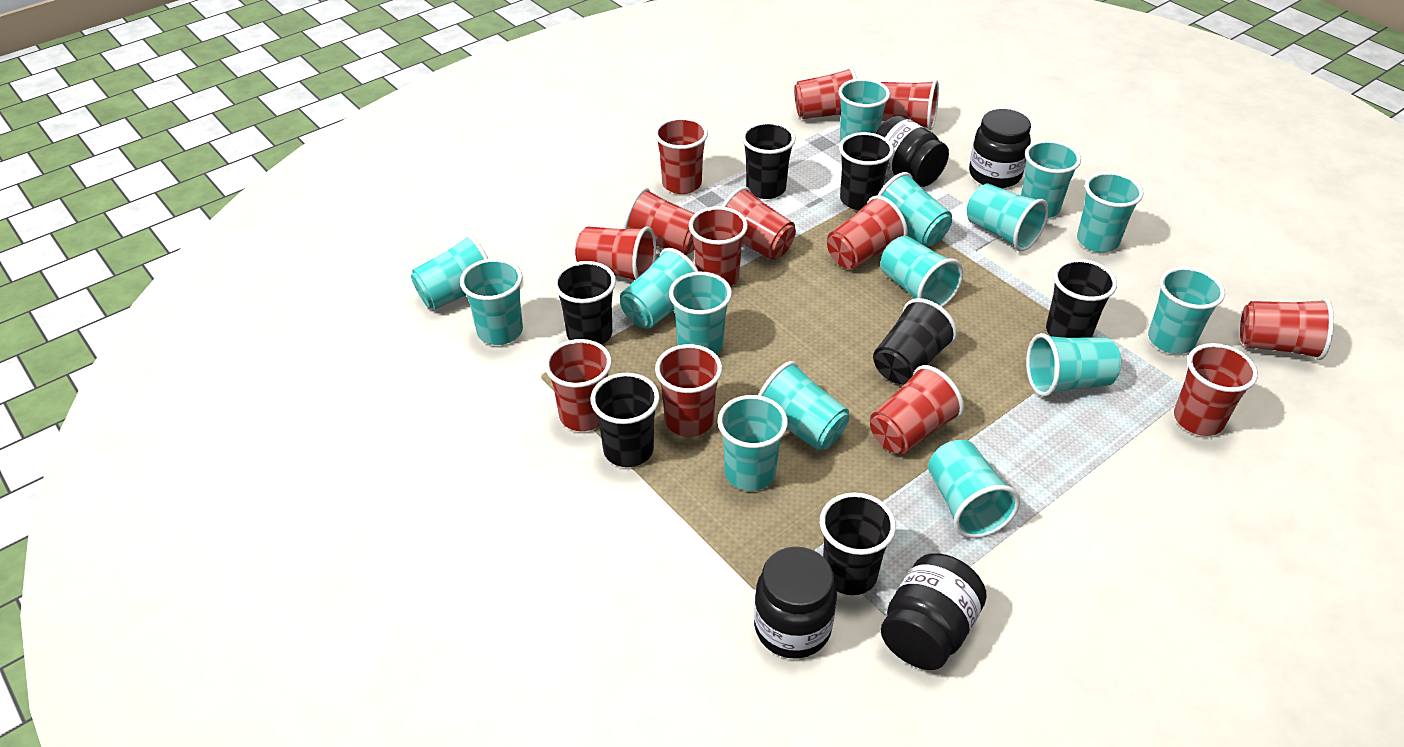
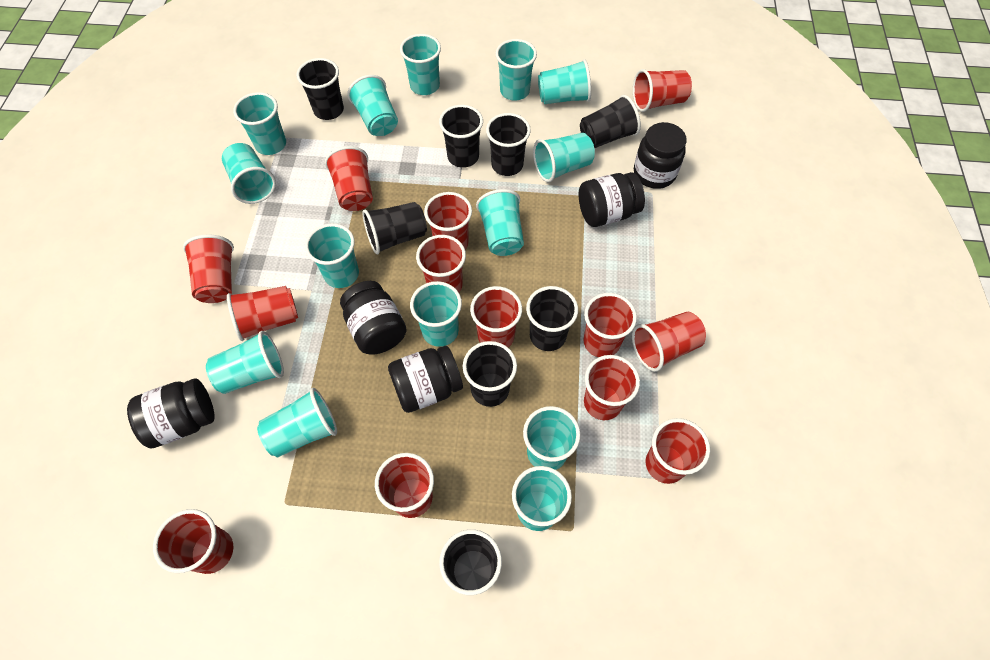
black cup: 7 -> 8
black jar: 4 -> 5
turquoise cup: 15 -> 14

